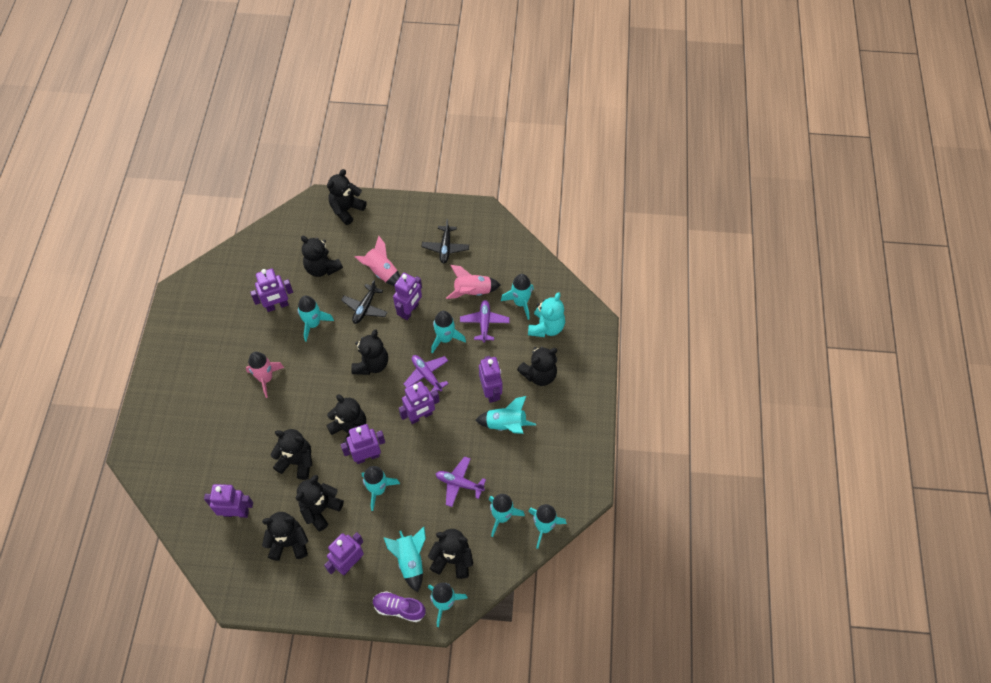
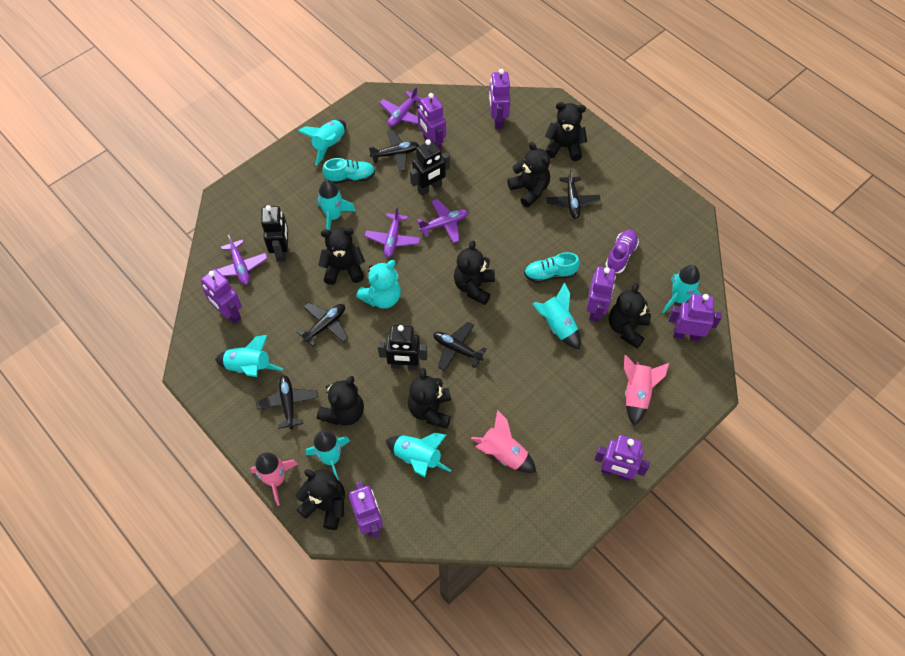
black plane: 2 -> 5
black robot: 0 -> 3
black teddy bear: 9 -> 8
purple plane: 3 -> 4
turquoise rocket: 9 -> 7
turquoise shoe: 0 -> 2

